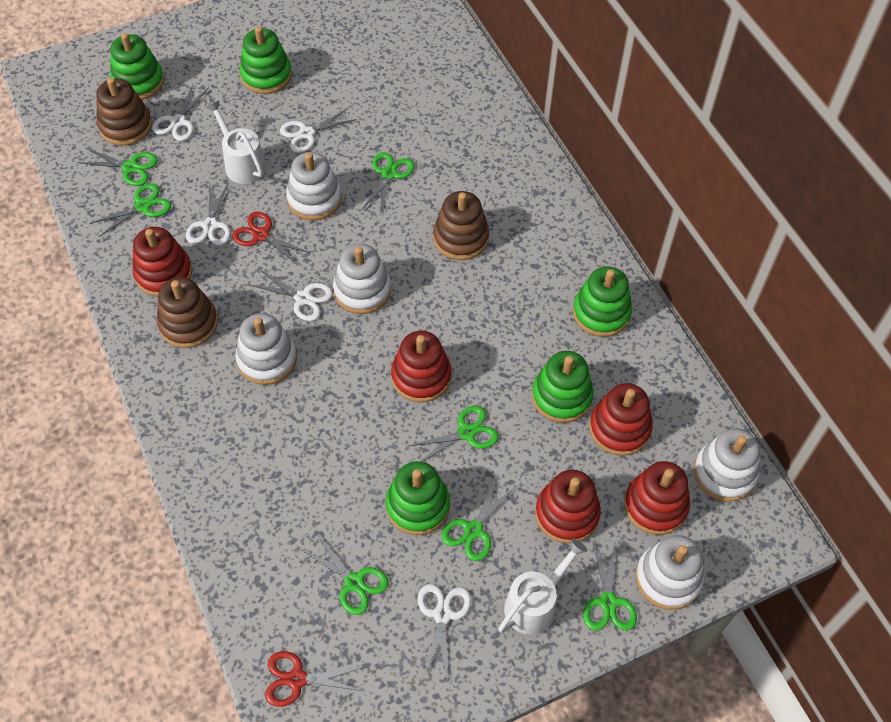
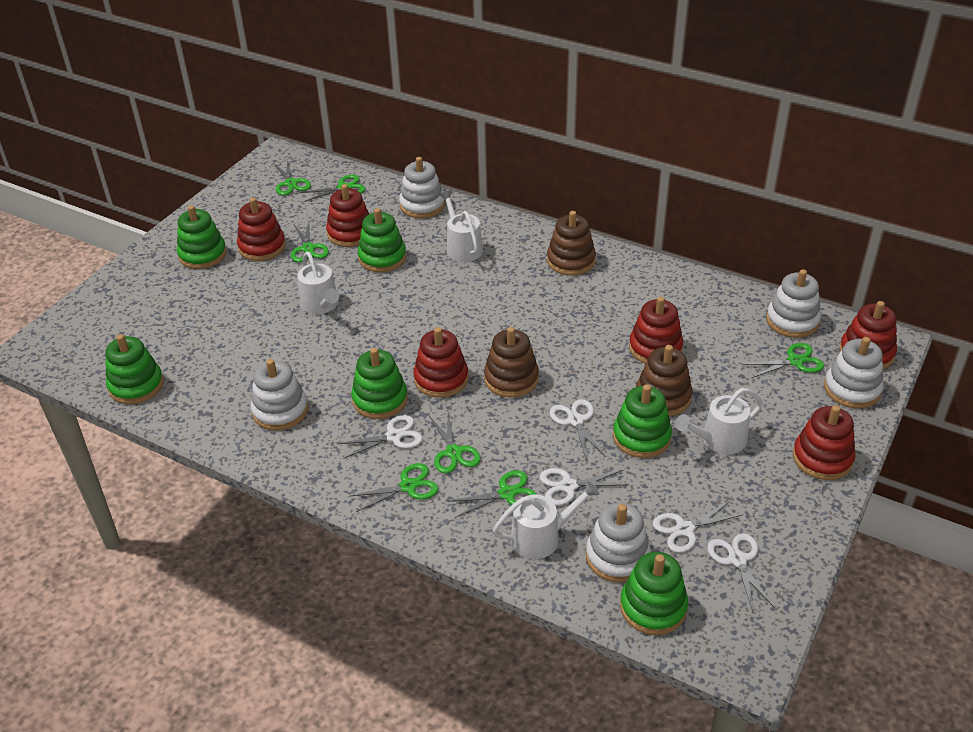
green stacking toy: 5 -> 6
red scissors: 2 -> 0
red stacking toy: 5 -> 6
white watering can: 2 -> 4

